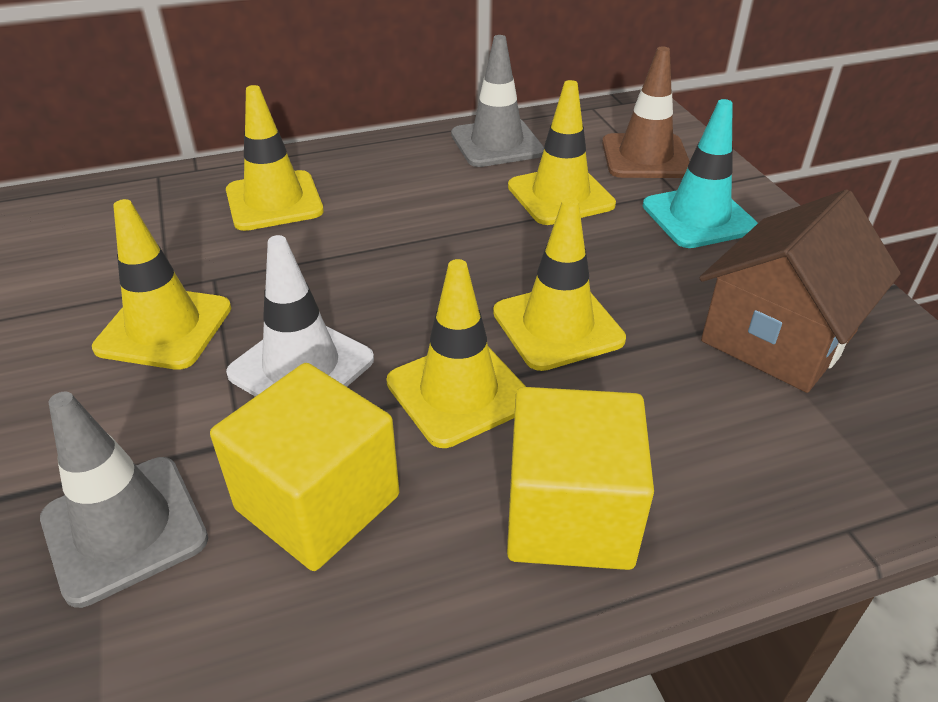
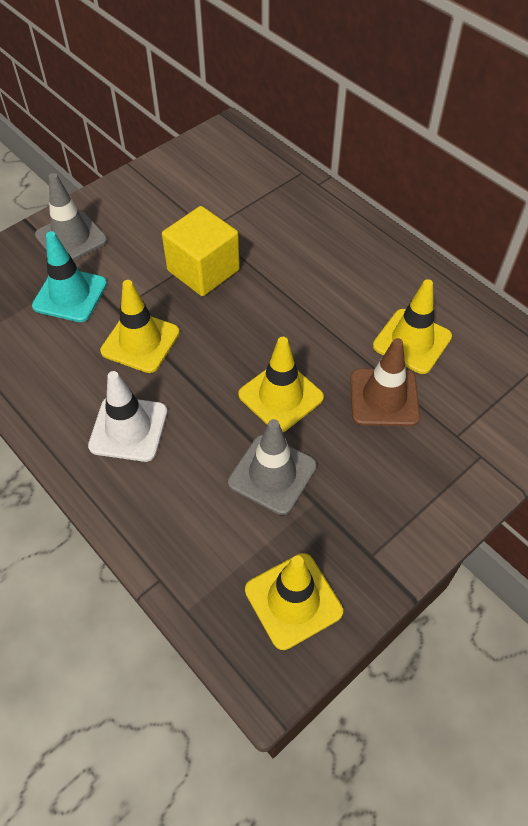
brown house: 1 -> 0
yellow cube: 2 -> 1
yellow traffic cone: 5 -> 4

